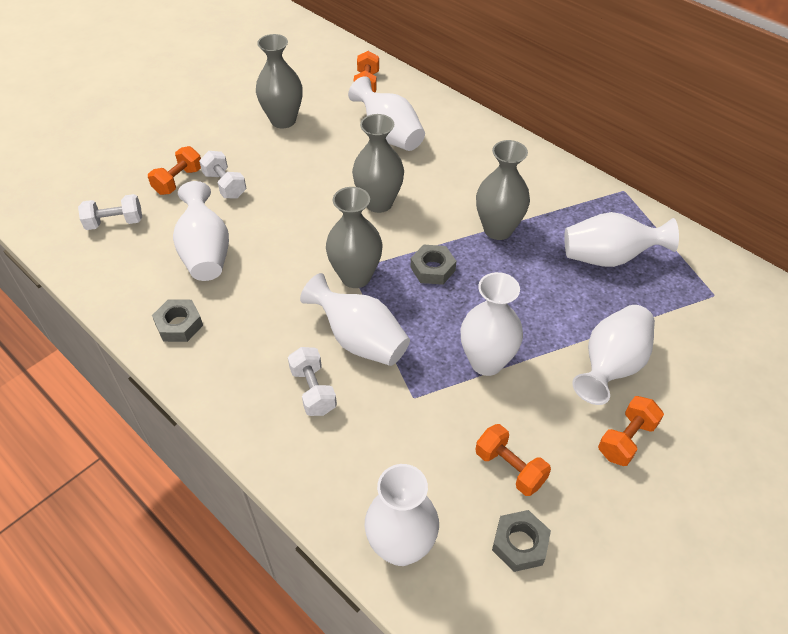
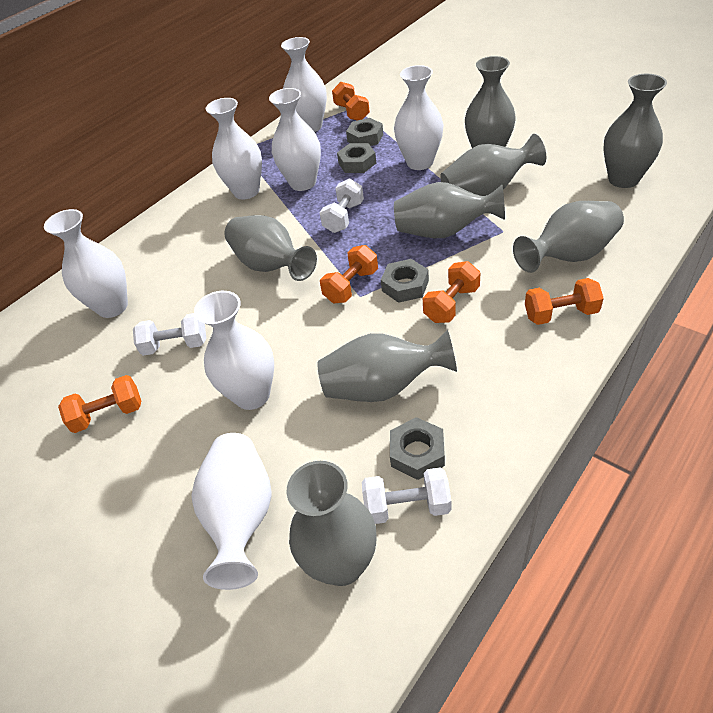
grey nut: 3 -> 4
grey vase: 4 -> 8
orange dumbbell: 4 -> 5

